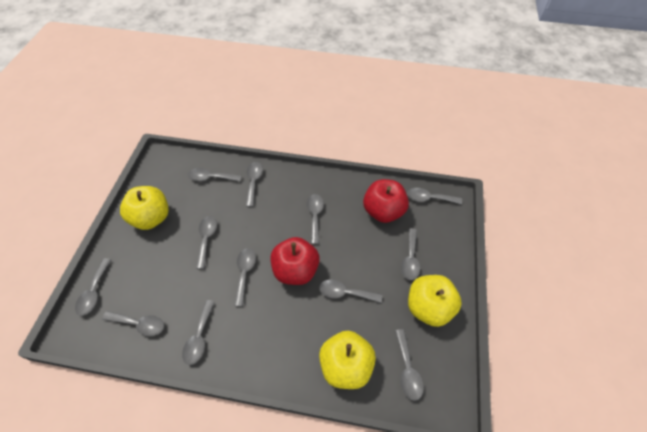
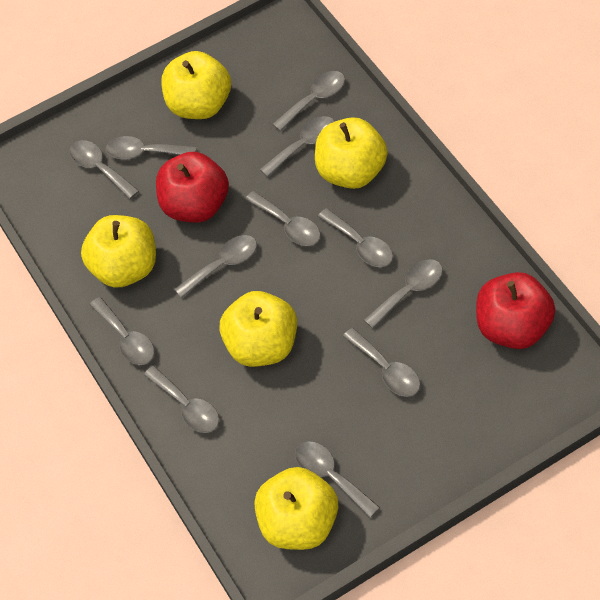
yellow apple: 3 -> 5

